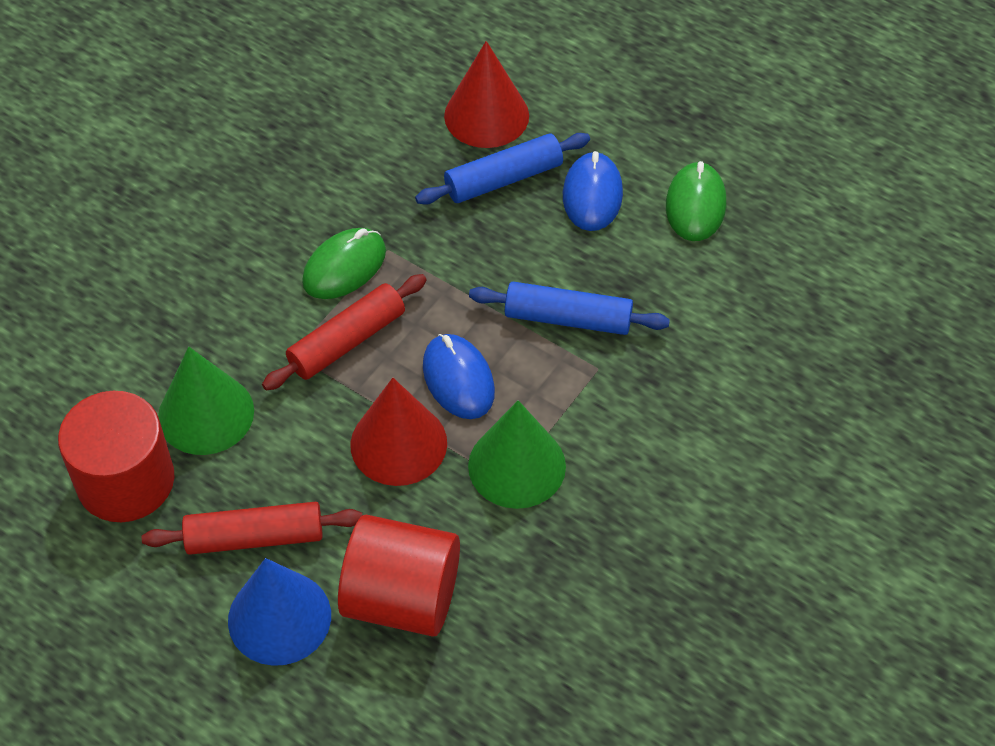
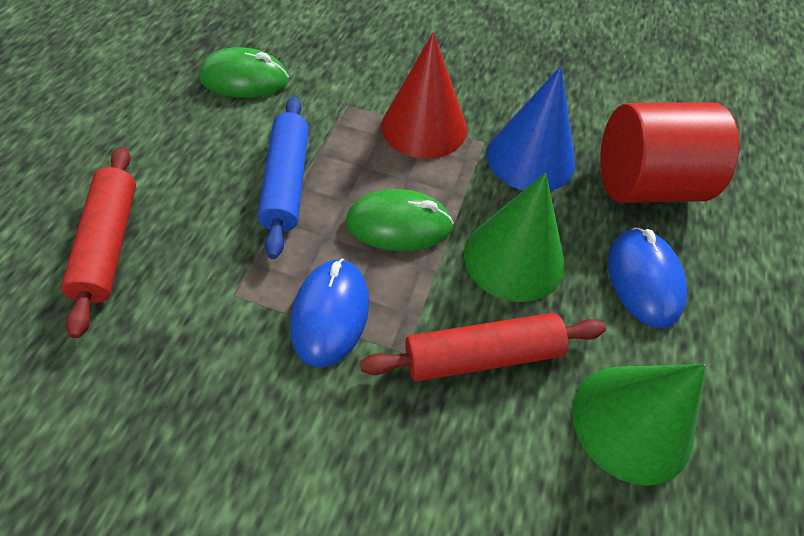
blue rolling pin: 2 -> 1
red cone: 2 -> 1
red cylinder: 2 -> 1

